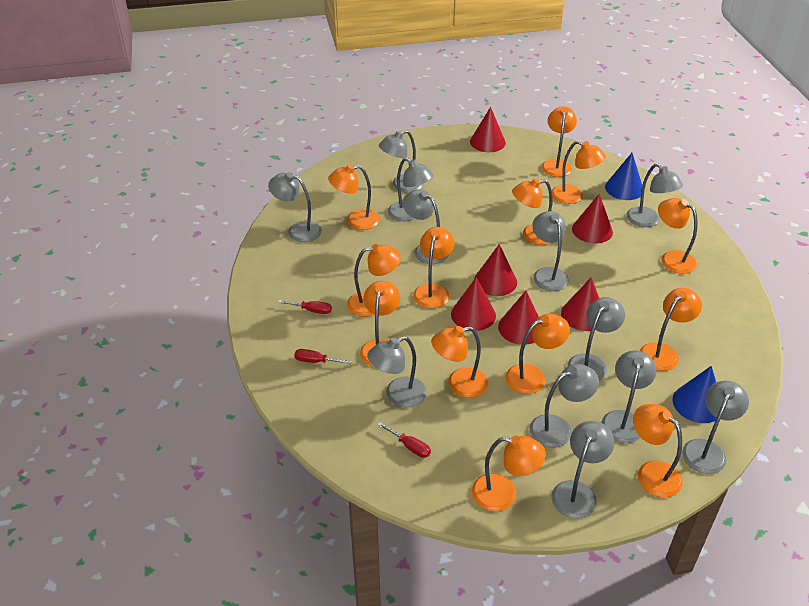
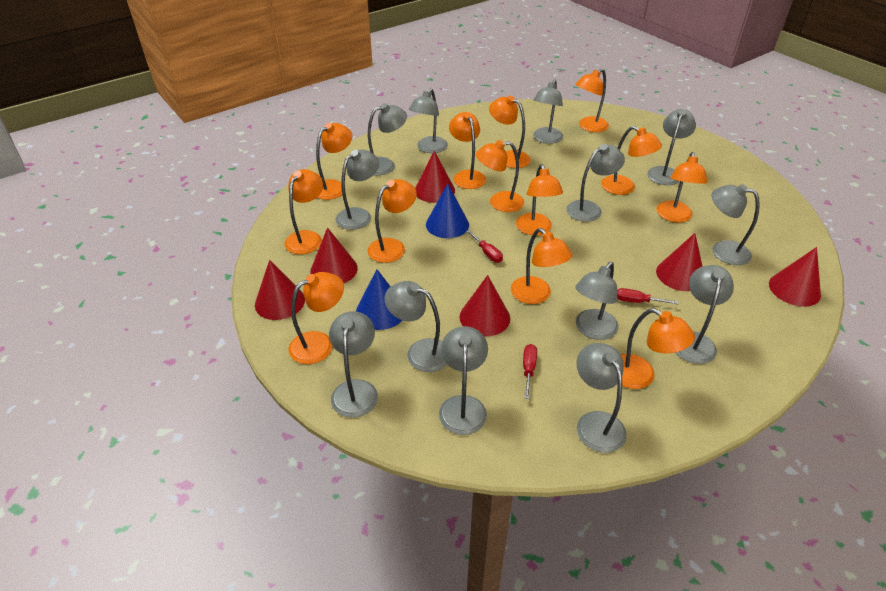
grey lamp: 12 -> 13

